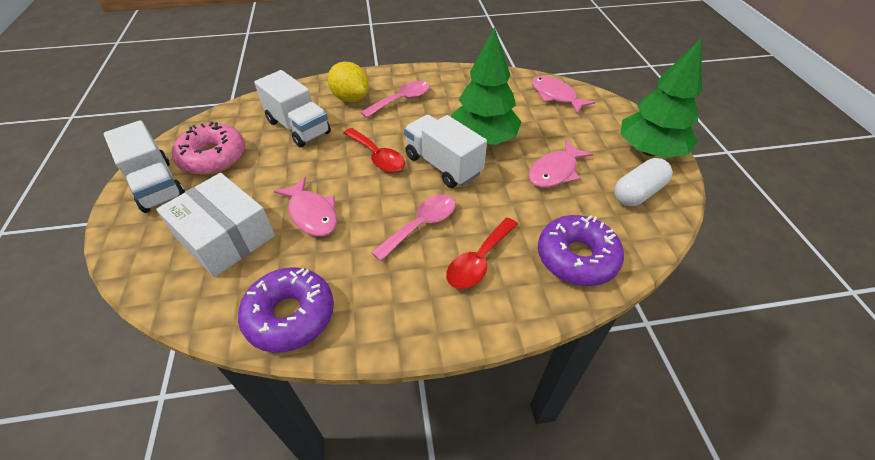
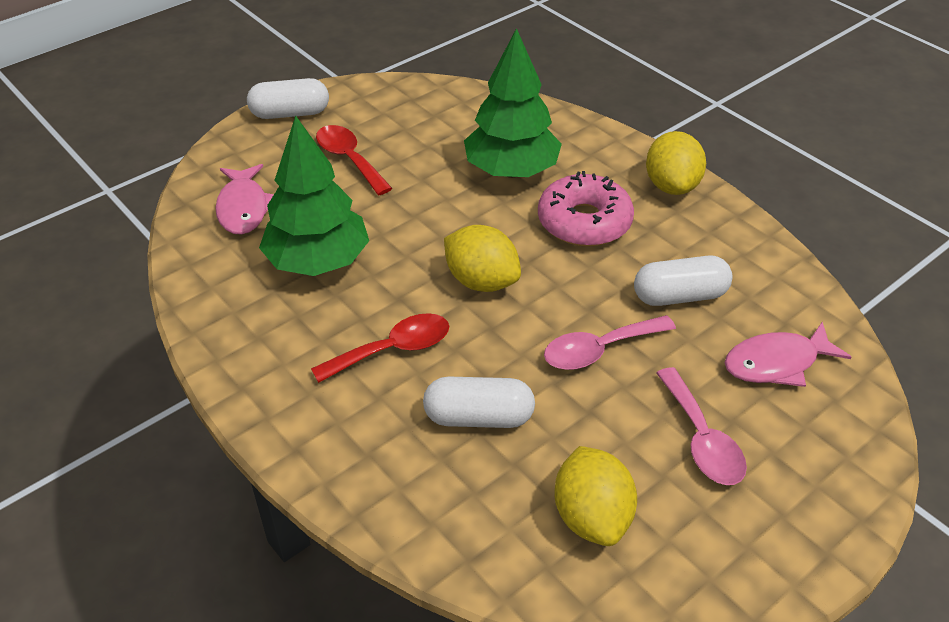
pink fish: 3 -> 2
purple donut: 2 -> 0
white box: 1 -> 0
white capsule: 1 -> 3
white truck: 3 -> 0
yellow lemon: 1 -> 3

